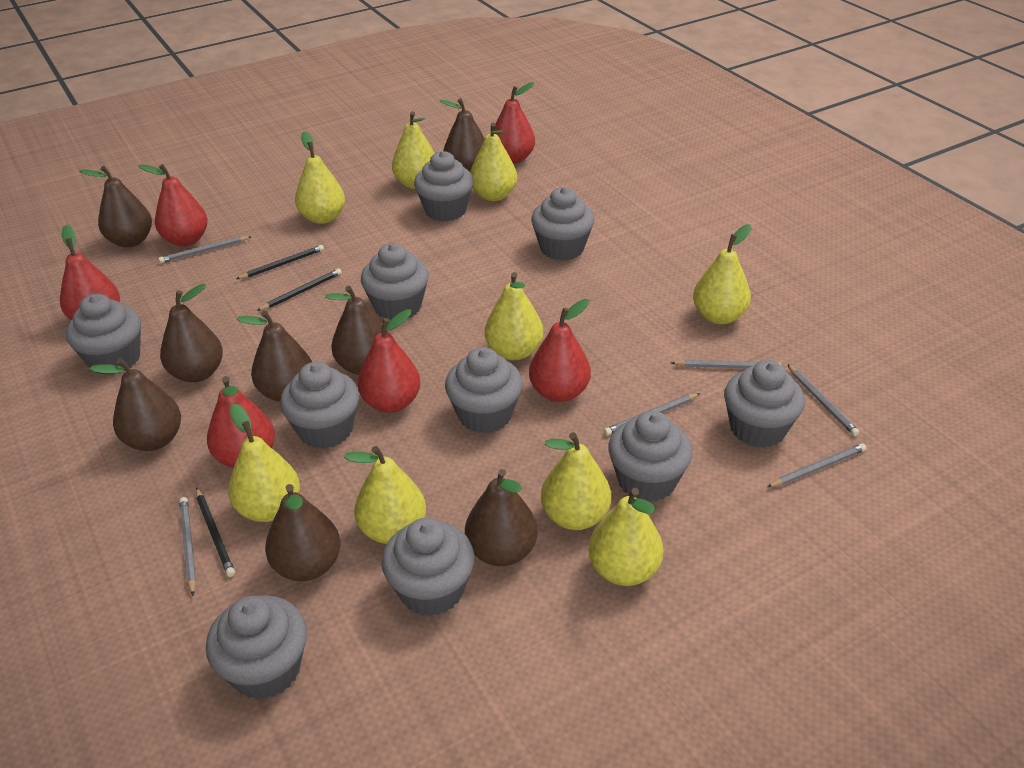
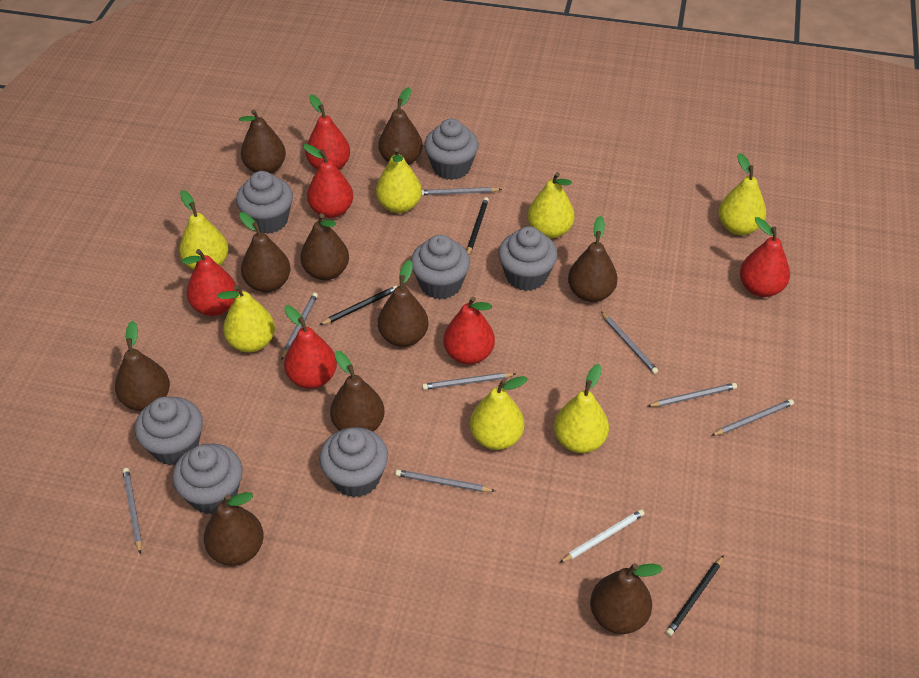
brown pear: 8 -> 10
grey cupcake: 10 -> 7
grey pencil: 6 -> 8
white pencil: 0 -> 1
yellow pear: 9 -> 7

